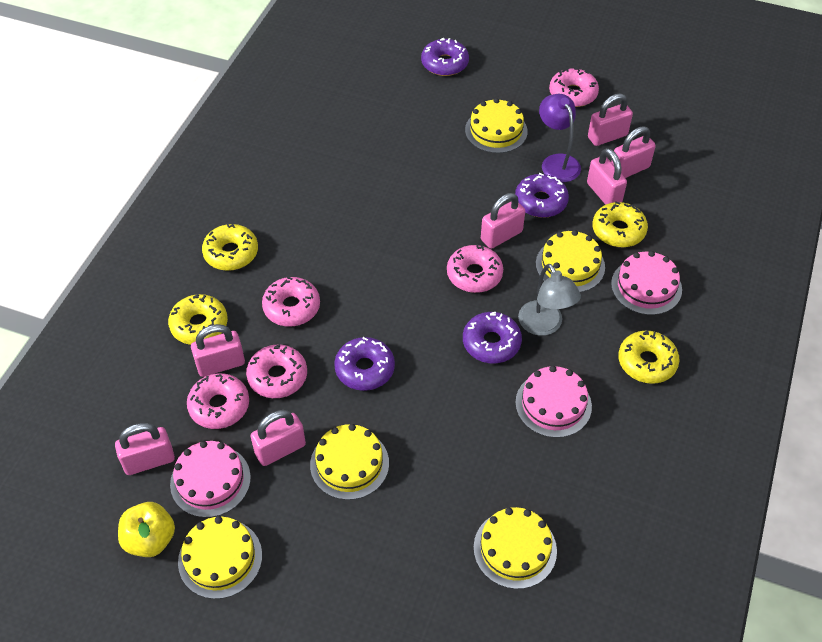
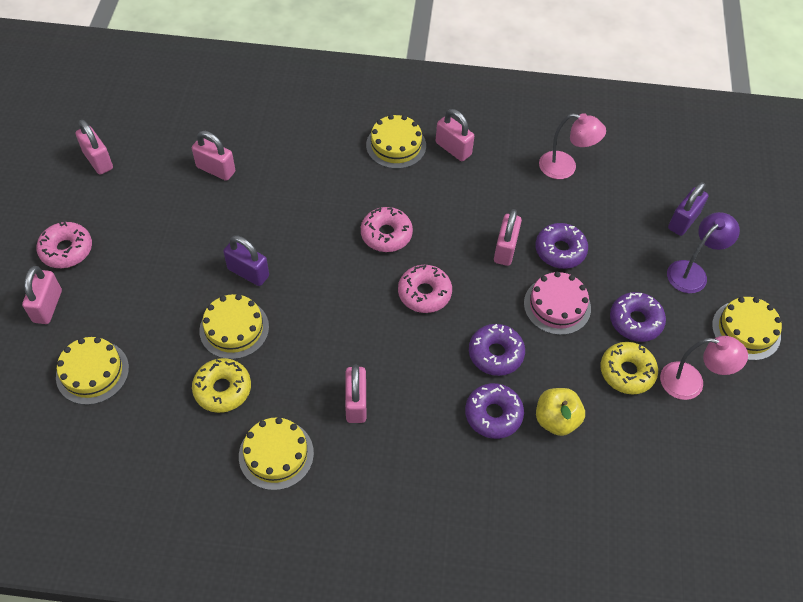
grey lamp: 1 -> 0
pink cake: 3 -> 1
pink donut: 5 -> 3
pink lamp: 0 -> 2
pink padlock: 7 -> 6
purple padlock: 0 -> 2
yellow donut: 4 -> 2

